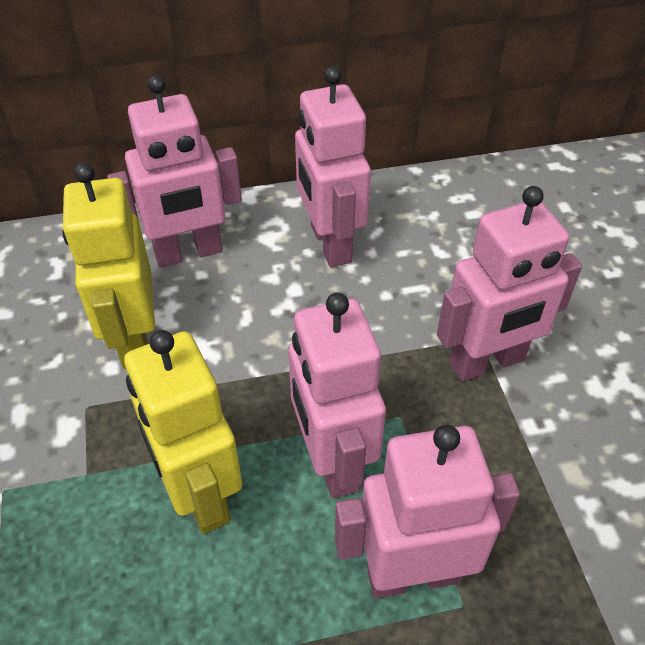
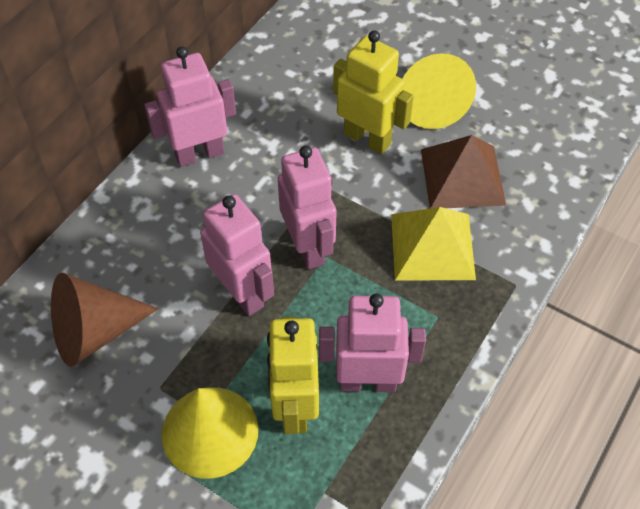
brown cone: 0 -> 1
brown pyramid: 0 -> 1
pink robot: 5 -> 4
yellow cone: 0 -> 2
yellow pyramid: 0 -> 1

